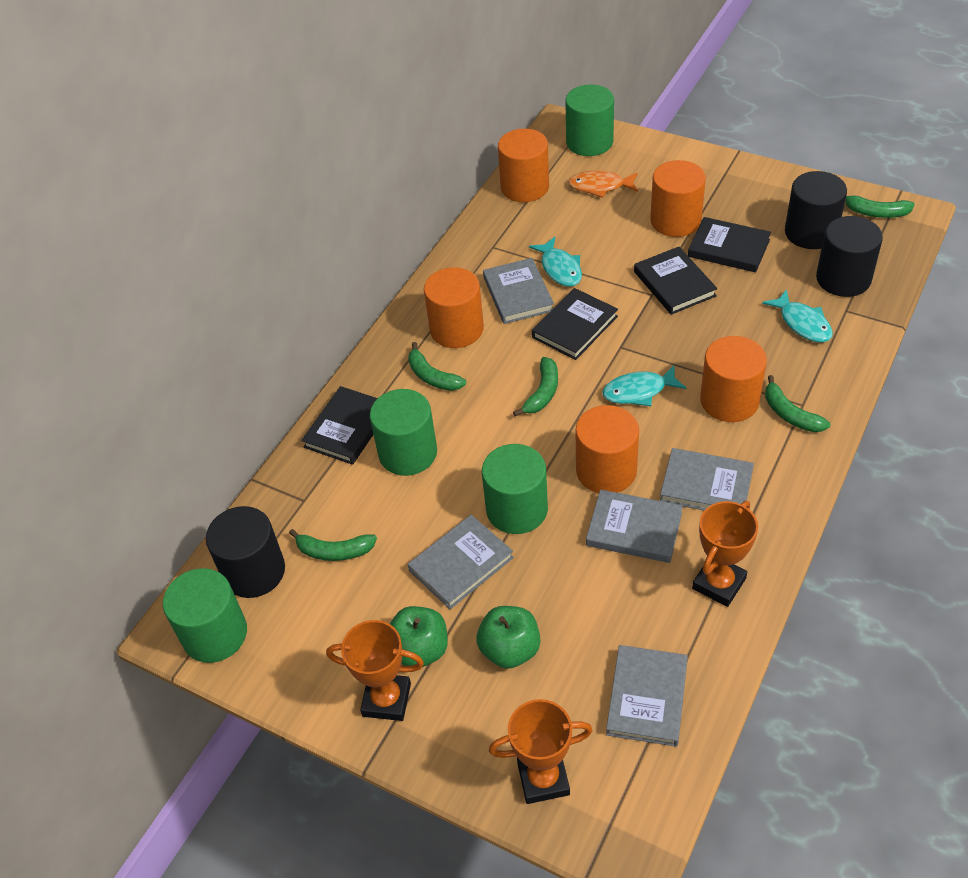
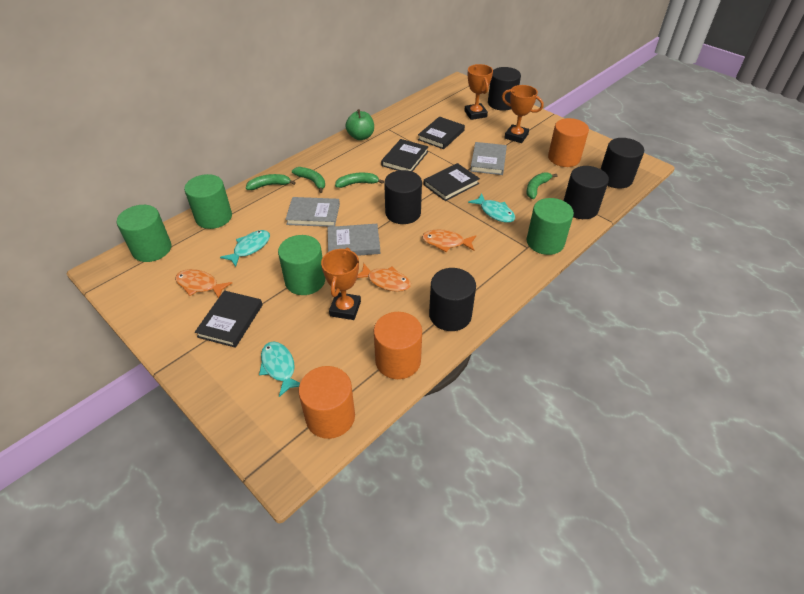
black cylinder: 3 -> 5
green apple: 2 -> 1
green banana: 5 -> 4
grey book: 5 -> 3
orange cylinder: 5 -> 3
orange fish: 1 -> 3

